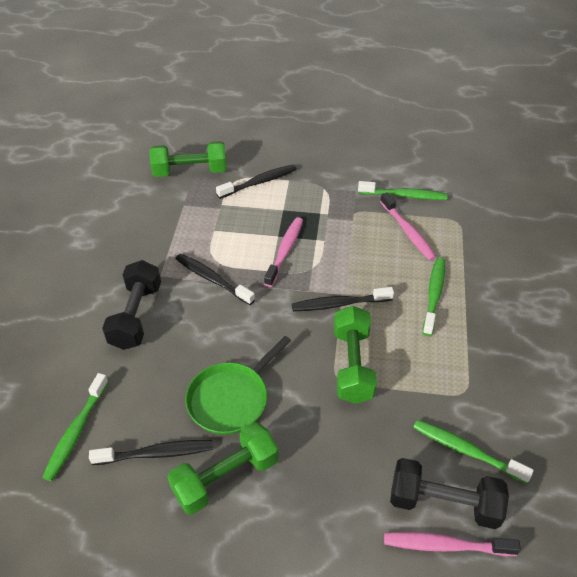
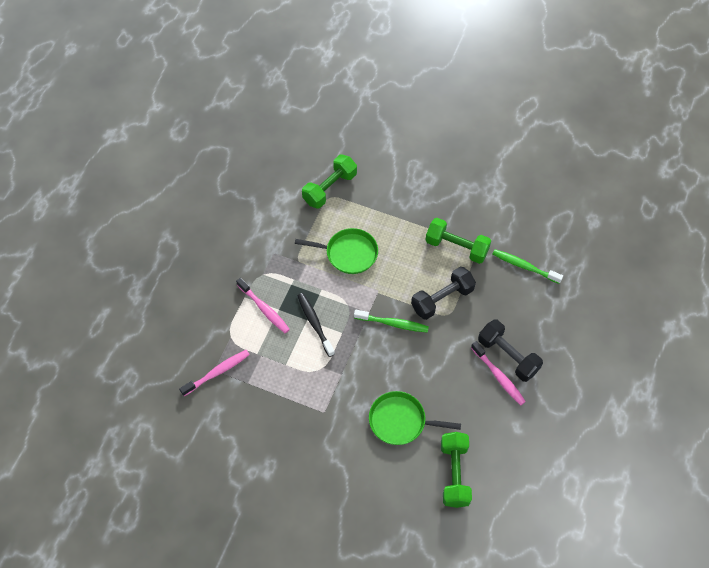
black toothbrush: 4 -> 1
green pan: 1 -> 2
green toothbrush: 4 -> 2

